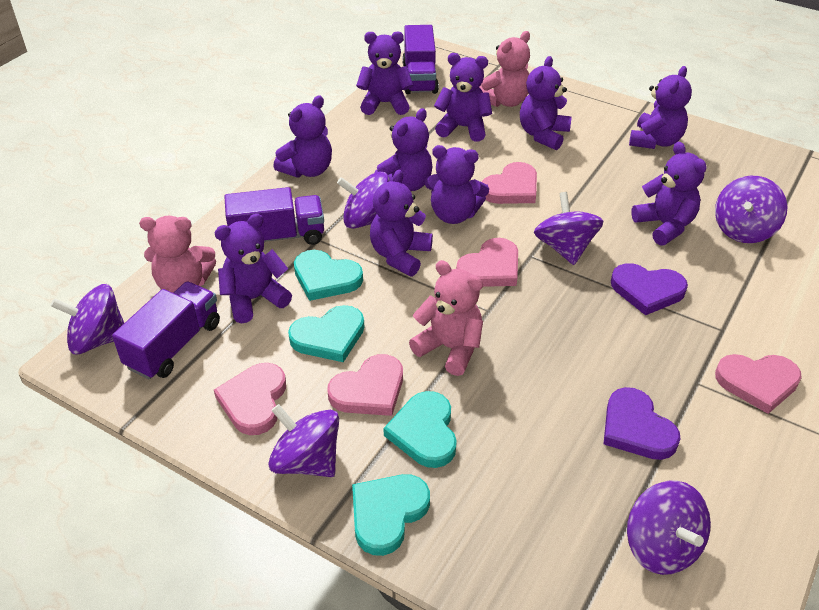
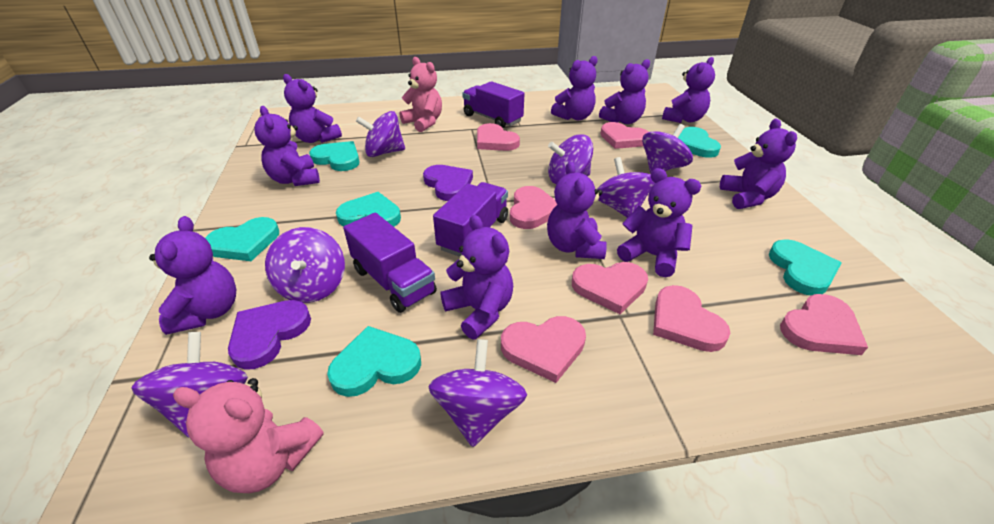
pink heart: 5 -> 7
pink teddy bear: 3 -> 2
purple spinning top: 6 -> 7
turquoise heart: 4 -> 6

